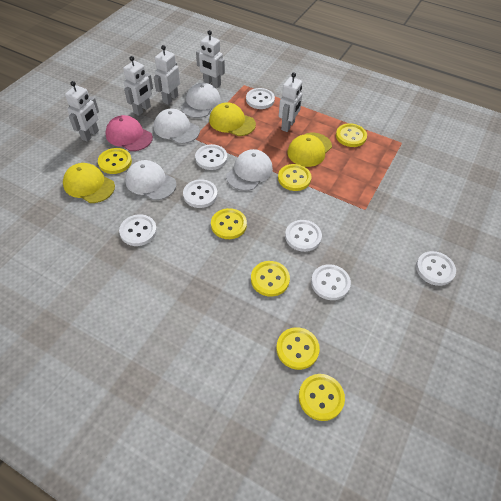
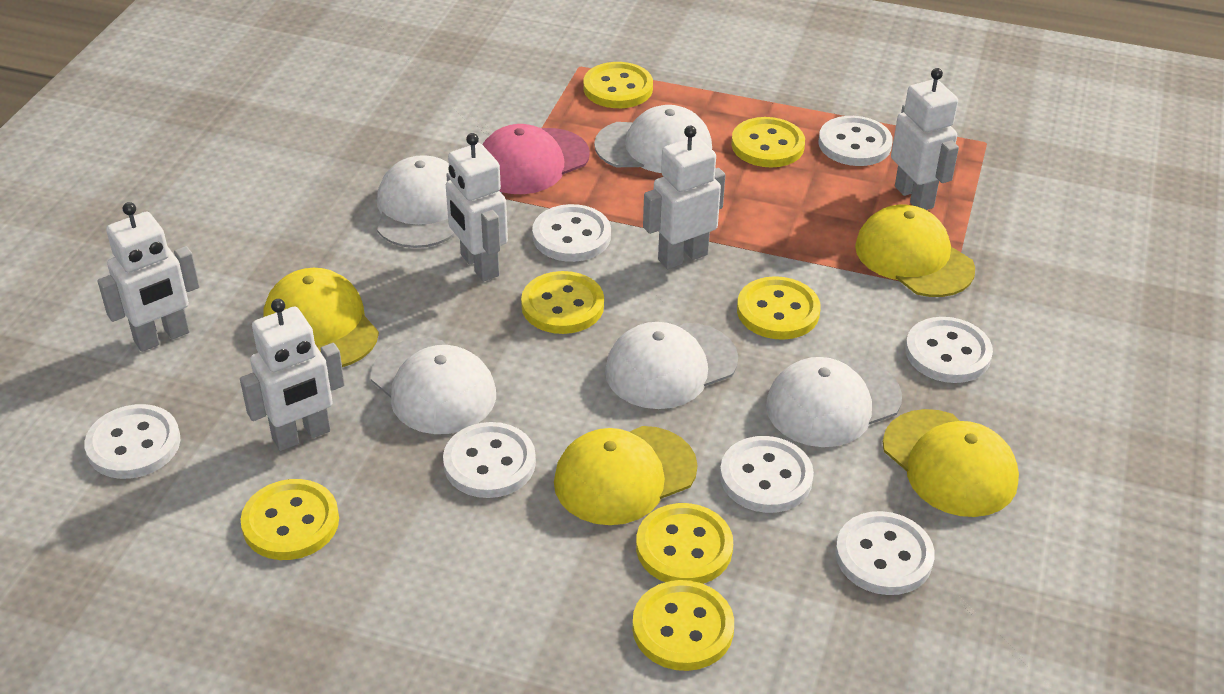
white cap: 4 -> 5
yellow cap: 3 -> 4

